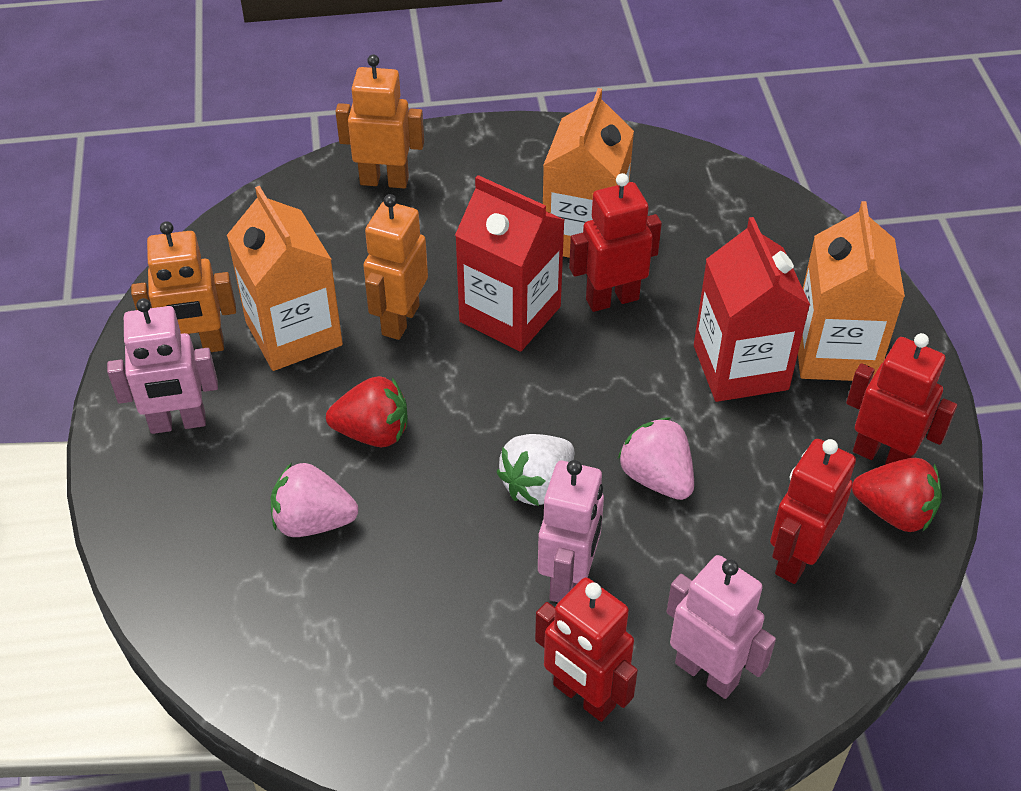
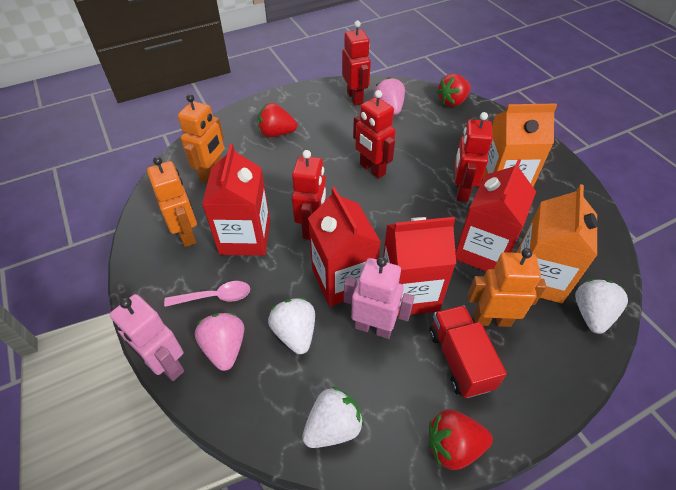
orange carton: 3 -> 2
pink robot: 3 -> 2
pink spoon: 0 -> 1
red carton: 2 -> 4
red strawberry: 2 -> 3
red truck: 0 -> 1
white strawberry: 1 -> 3

